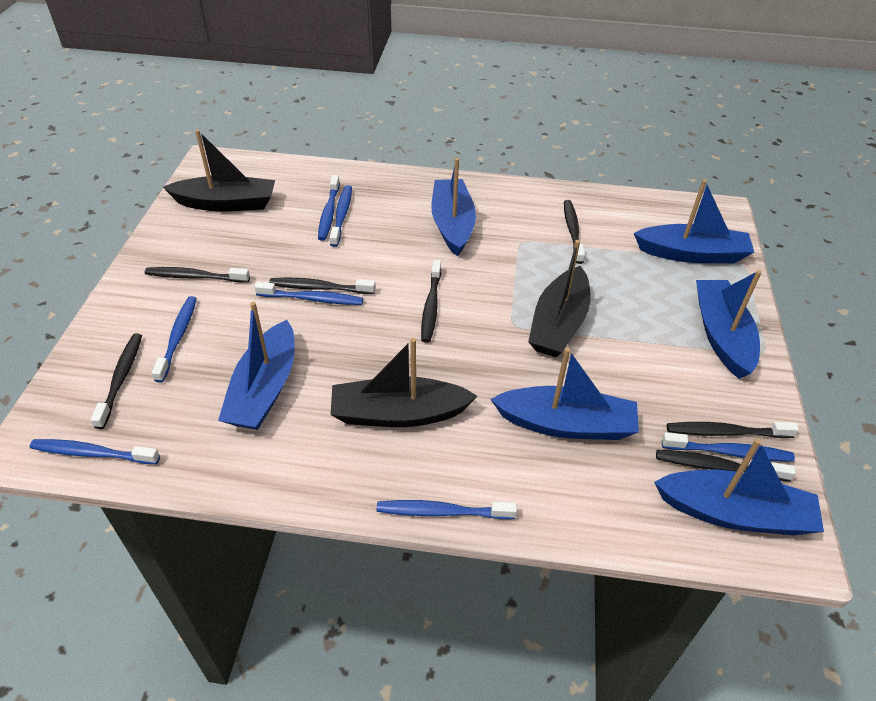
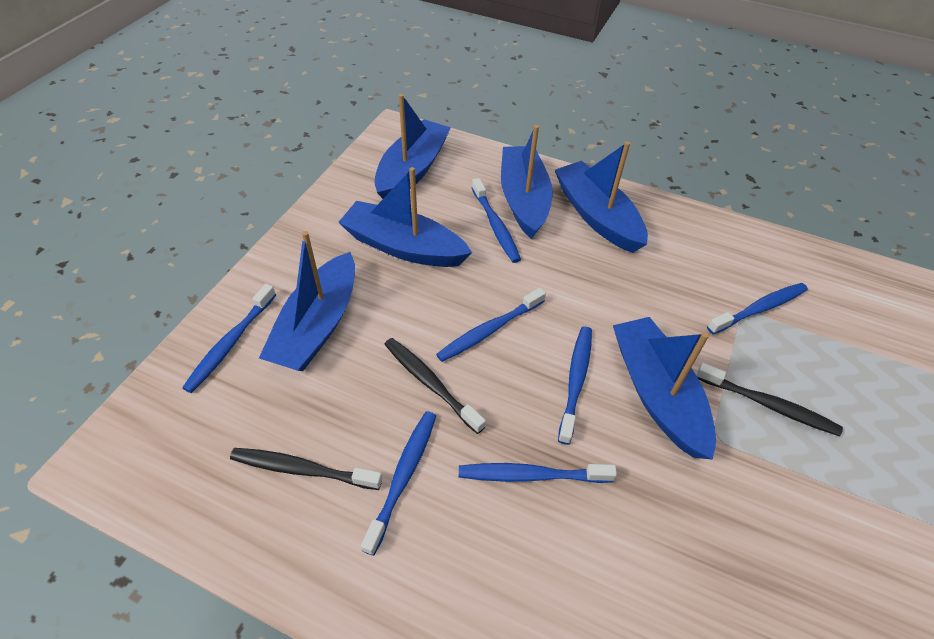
black boat: 3 -> 0
black toothbrush: 7 -> 3

